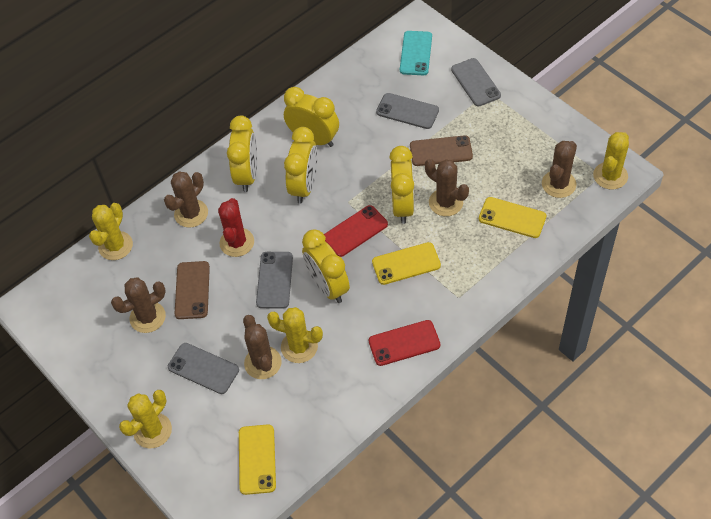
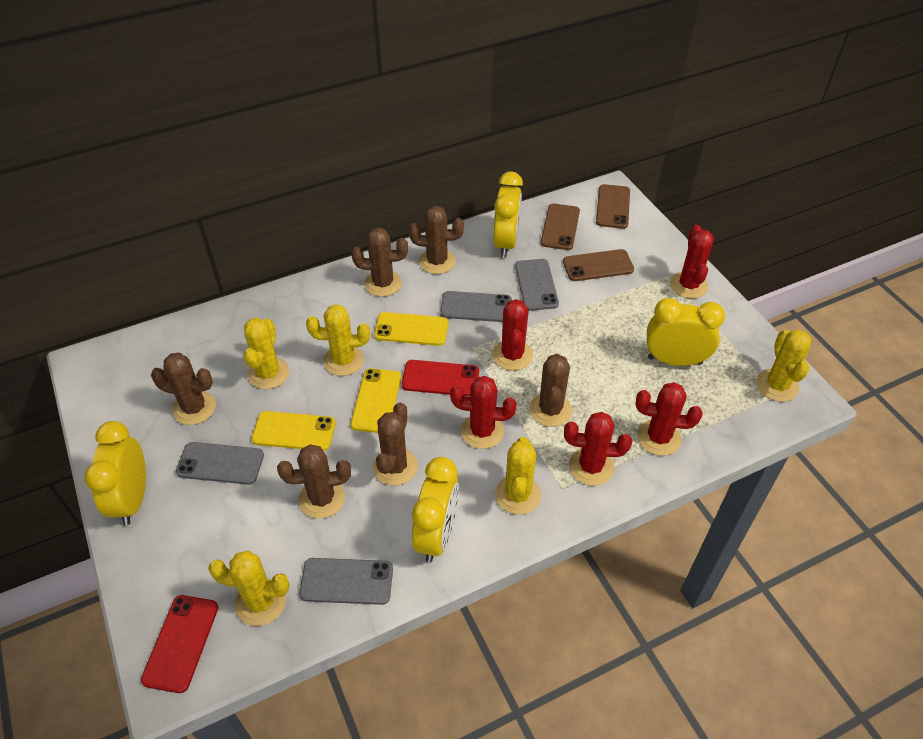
brown cactus: 5 -> 6
brown phone: 2 -> 3
red cactus: 1 -> 5
turquoise phone: 1 -> 0
yellow cactus: 4 -> 5
yellow clock: 5 -> 4

